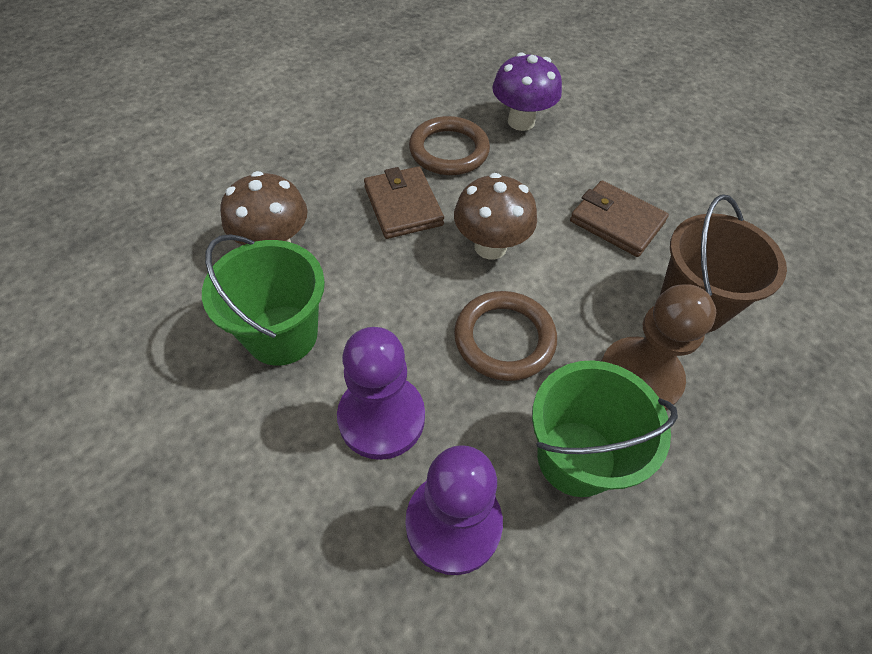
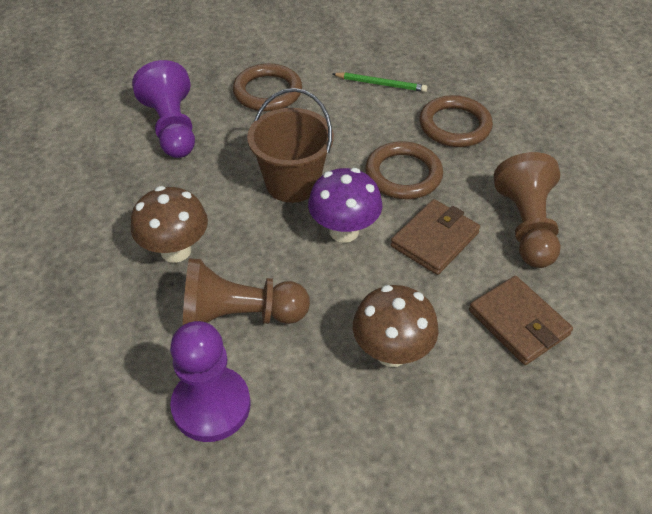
brown pawn: 1 -> 2
brown ring: 2 -> 3
green bucket: 2 -> 0
green pencil: 0 -> 1

